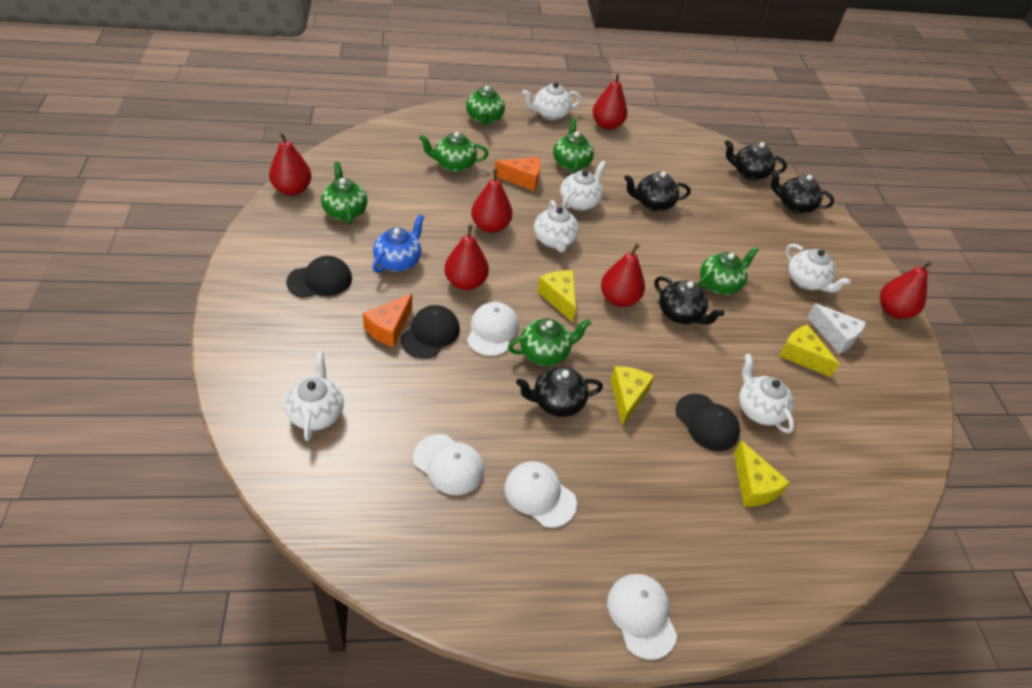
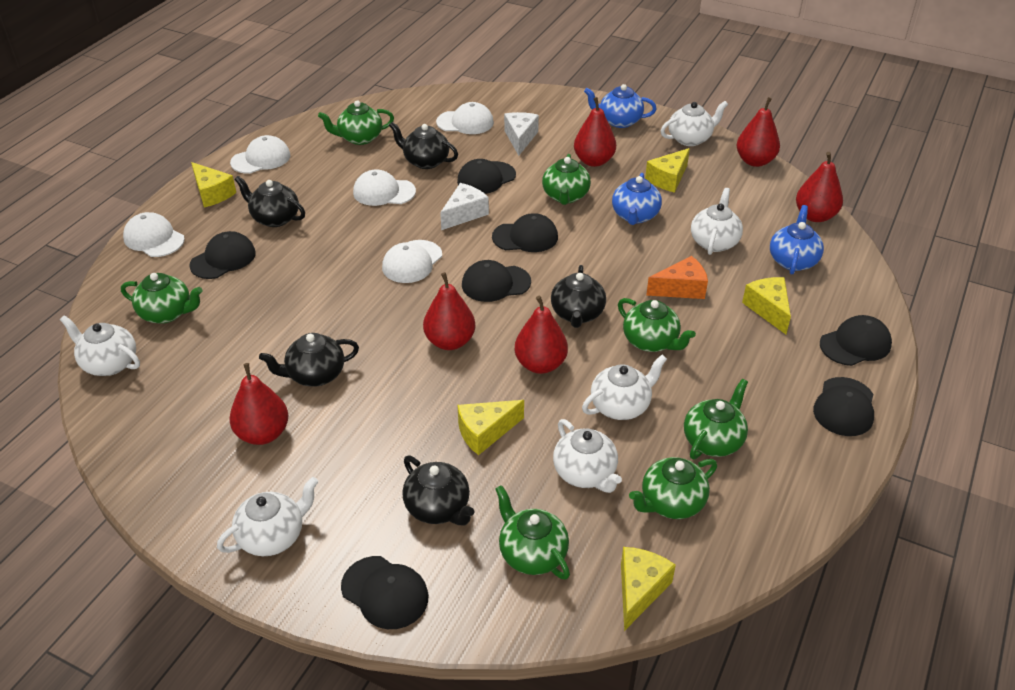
black cap: 3 -> 7
blue teapot: 1 -> 3
green teapot: 6 -> 7
orange cheese: 2 -> 1
white cap: 4 -> 5
white cheese: 1 -> 2
yellow cheese: 4 -> 5

